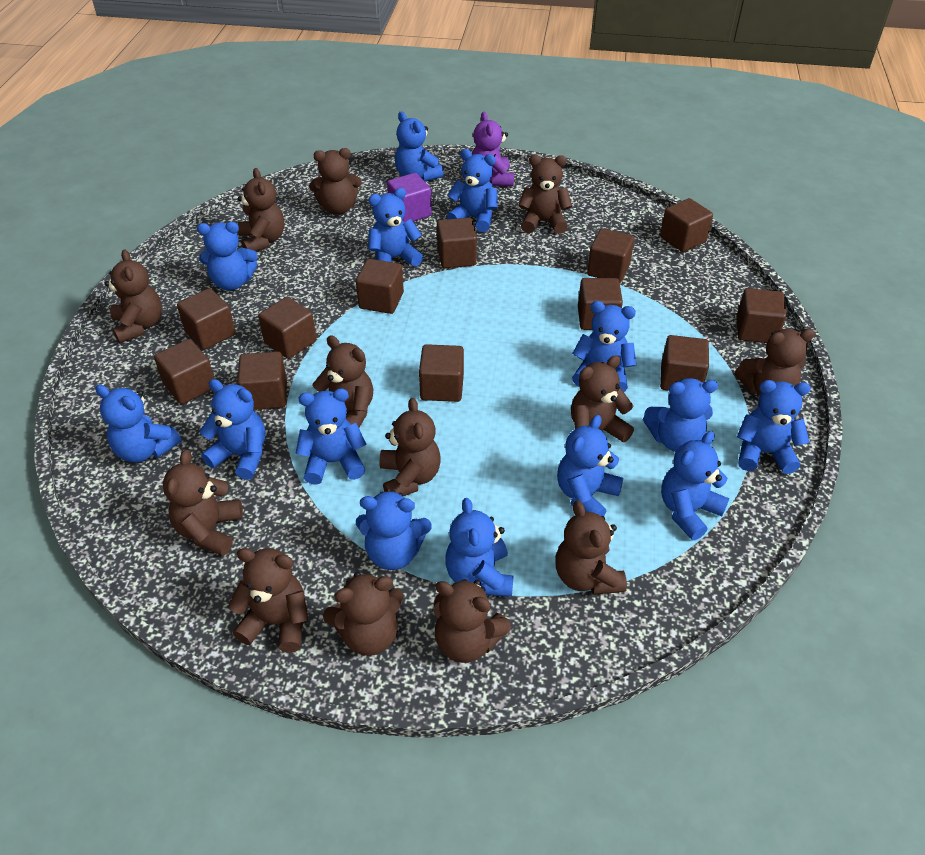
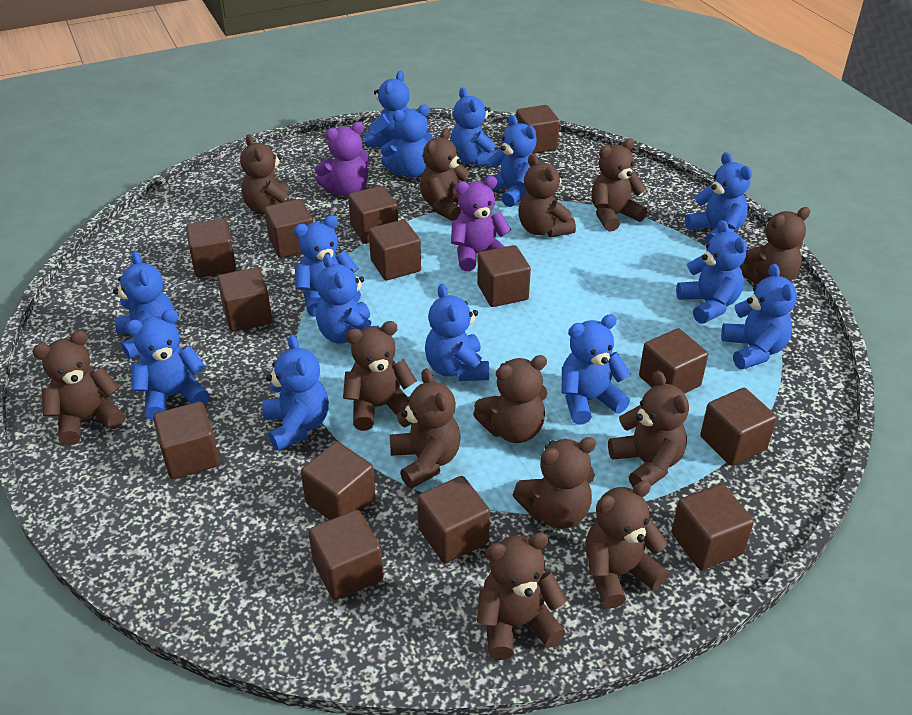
brown cube: 12 -> 14
purple cube: 1 -> 0
purple teddy bear: 1 -> 2

